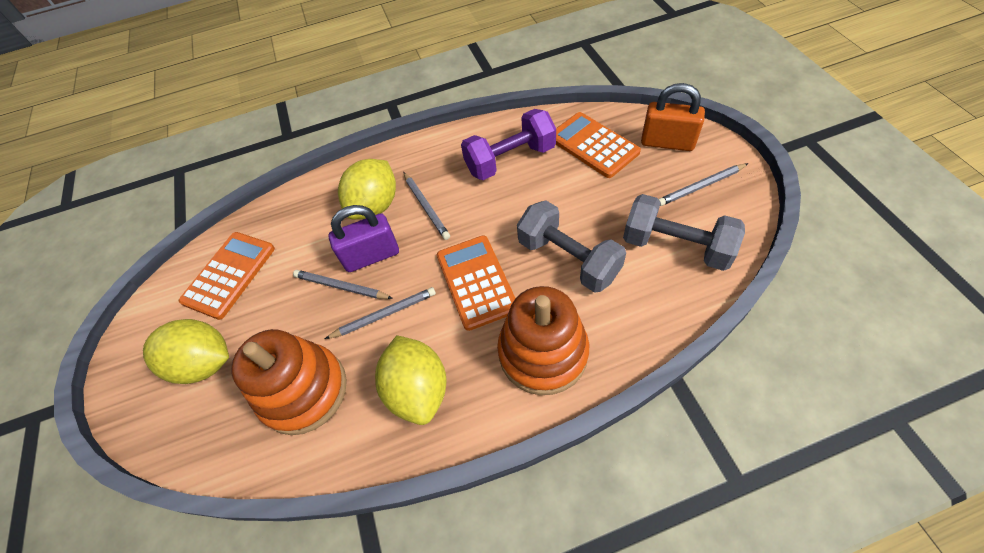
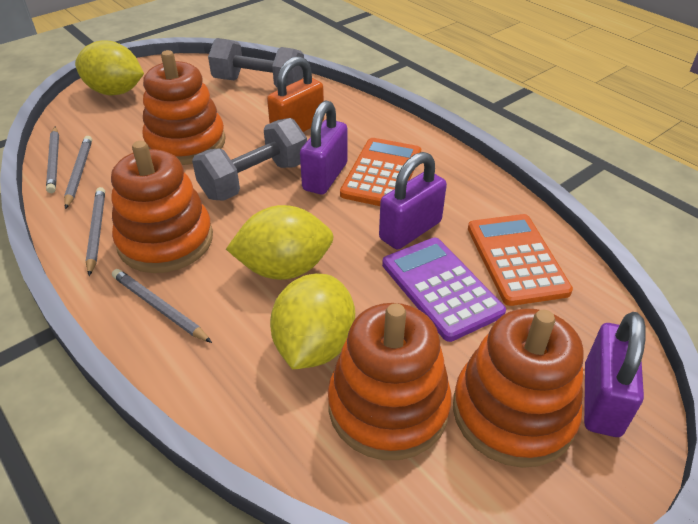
orange calculator: 3 -> 2
orange stacking toy: 2 -> 4
purple calculator: 0 -> 1
purple dumbbell: 1 -> 0
purple padlock: 1 -> 3

